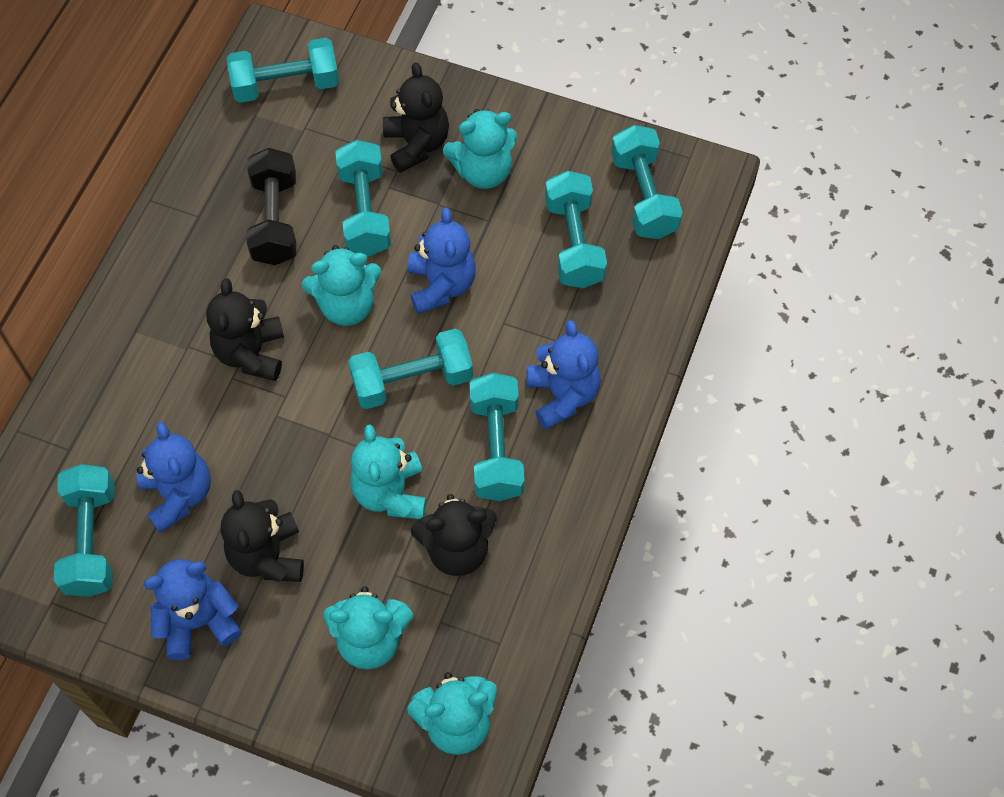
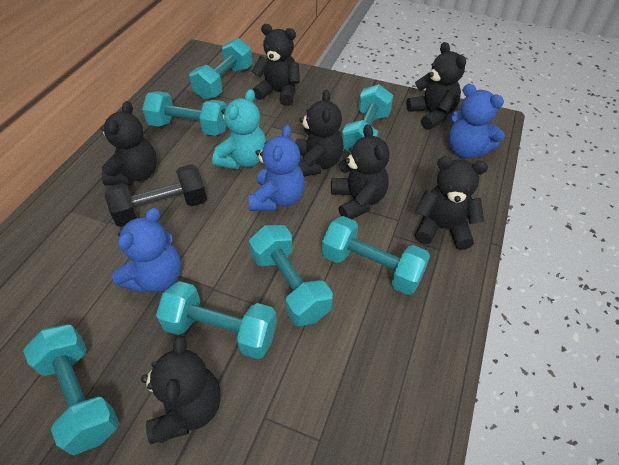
black teddy bear: 4 -> 7
blue teddy bear: 4 -> 3
turquoise teddy bear: 5 -> 1

